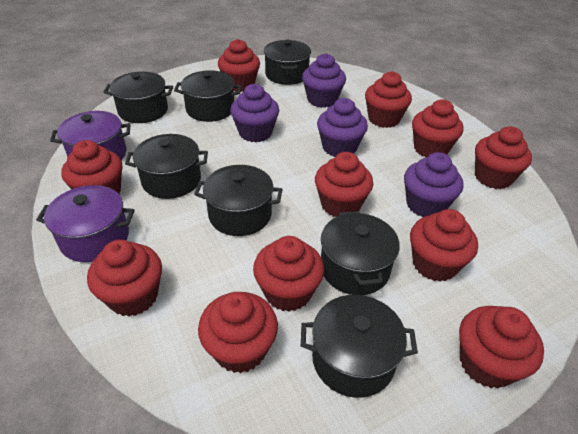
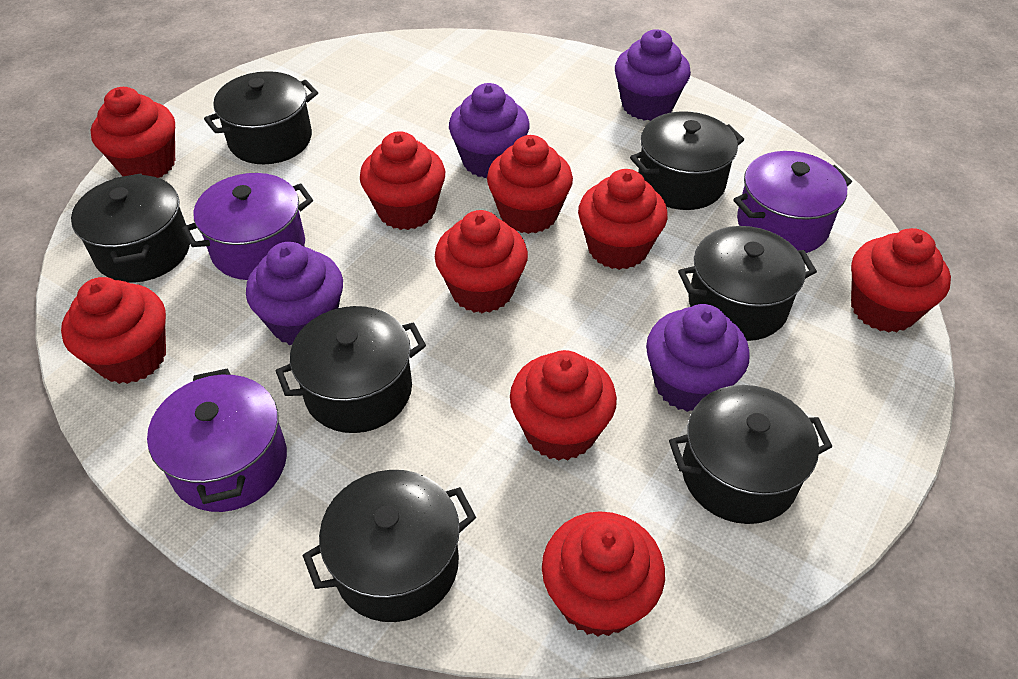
purple pot: 2 -> 3
red cupcake: 11 -> 9

